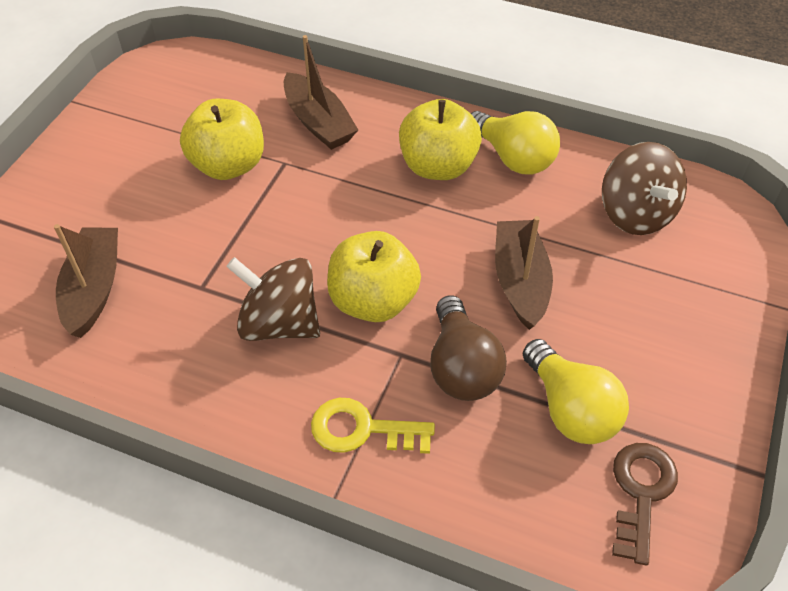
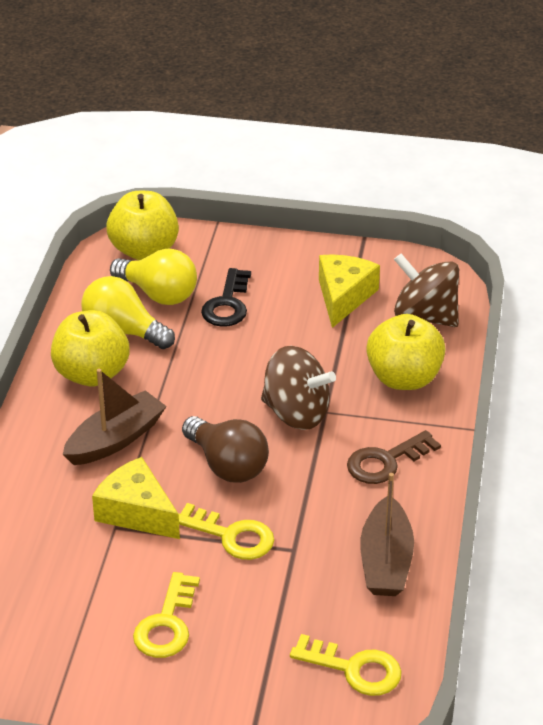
black key: 0 -> 1
brown boat: 3 -> 2
yellow cheese: 0 -> 2
yellow key: 1 -> 3

